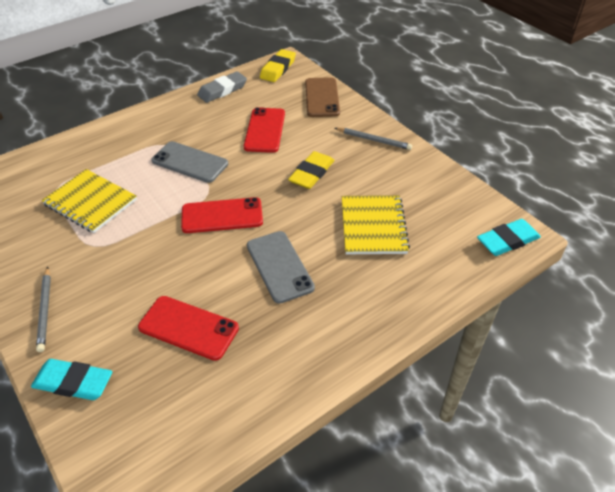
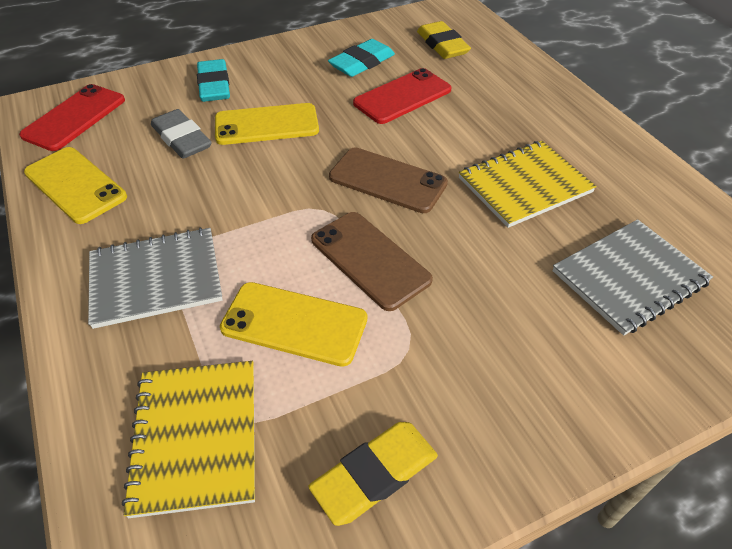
brown phone: 1 -> 2
grey notebook: 0 -> 2
grey pencil: 2 -> 0
grey phone: 2 -> 0
red phone: 3 -> 2
yellow phone: 0 -> 3

